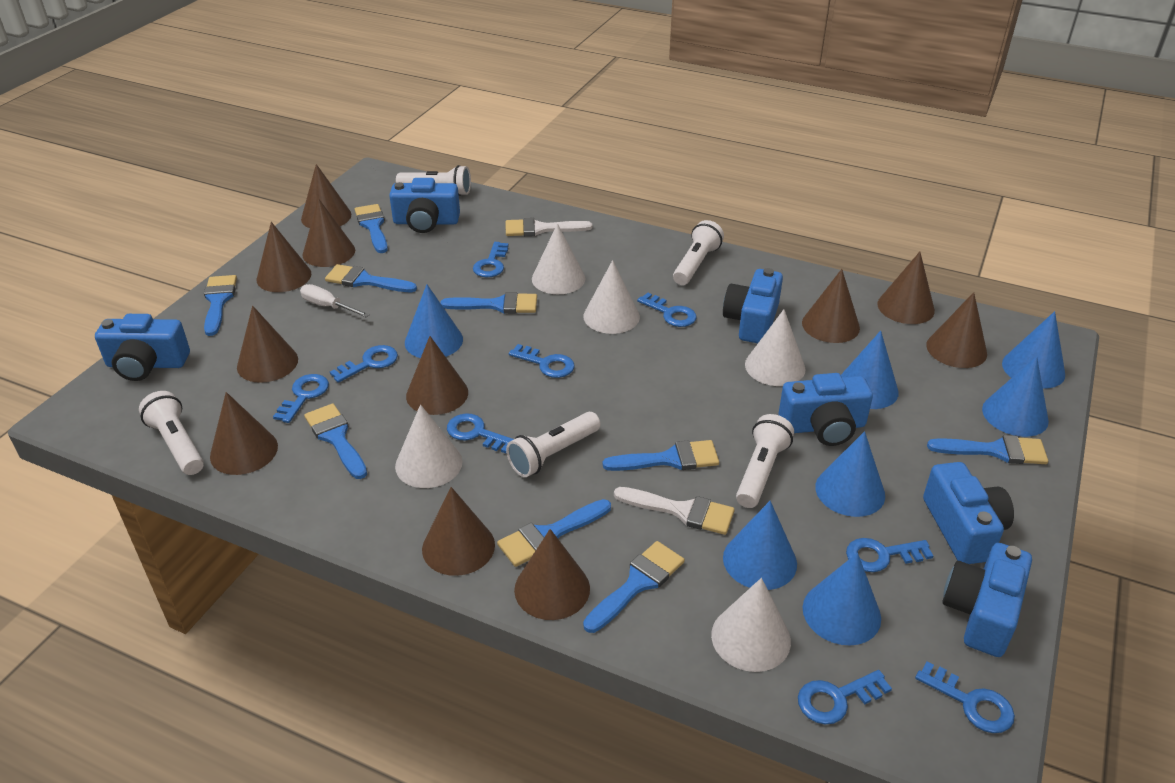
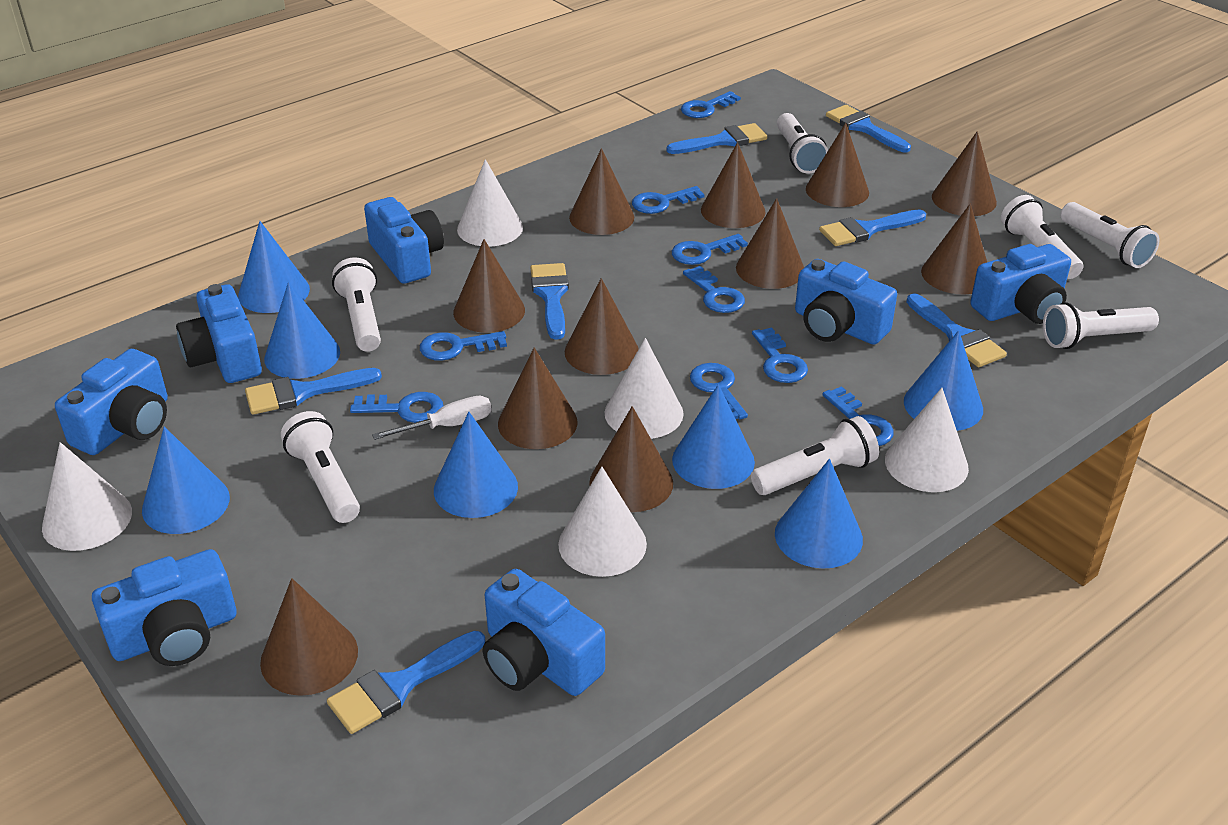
blue brush: 9 -> 7
blue camera: 6 -> 7
white brush: 2 -> 0
white flashlight: 5 -> 7

